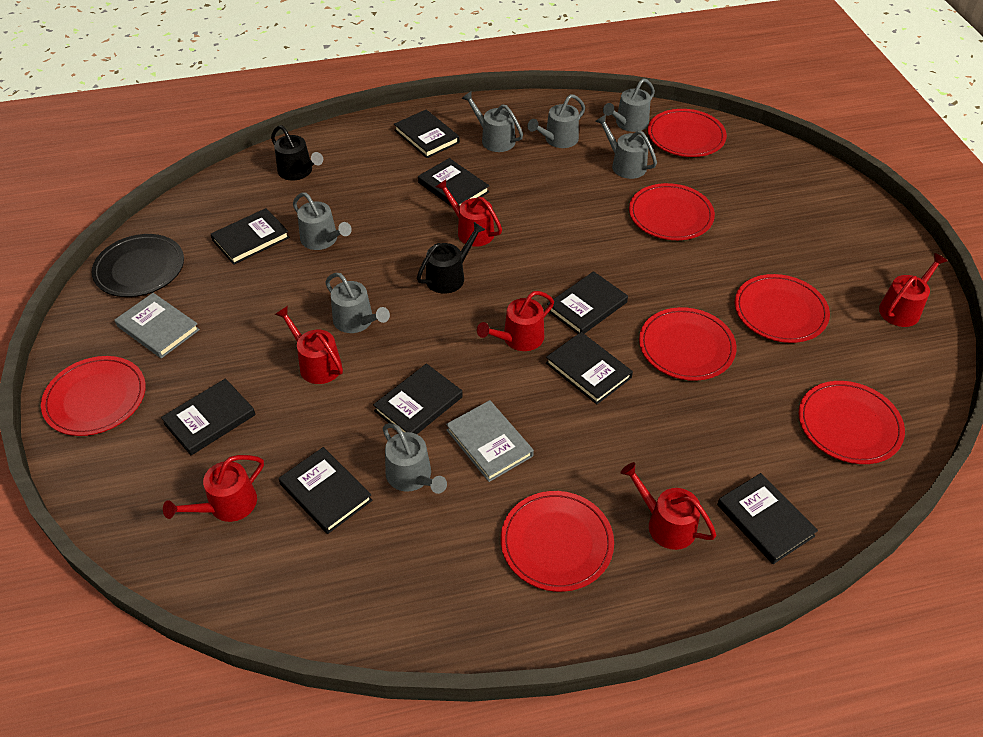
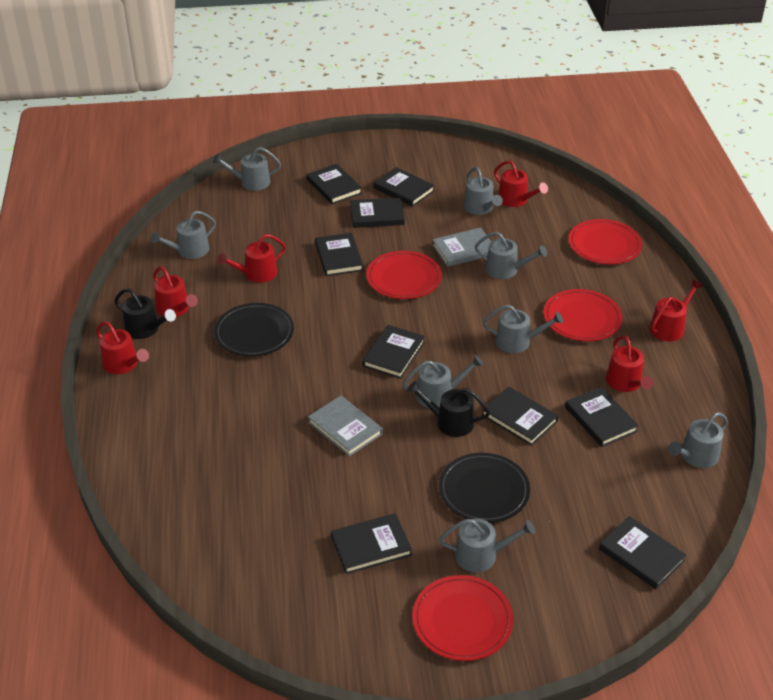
black plate: 1 -> 2
grey watering can: 7 -> 8
red plate: 7 -> 4

